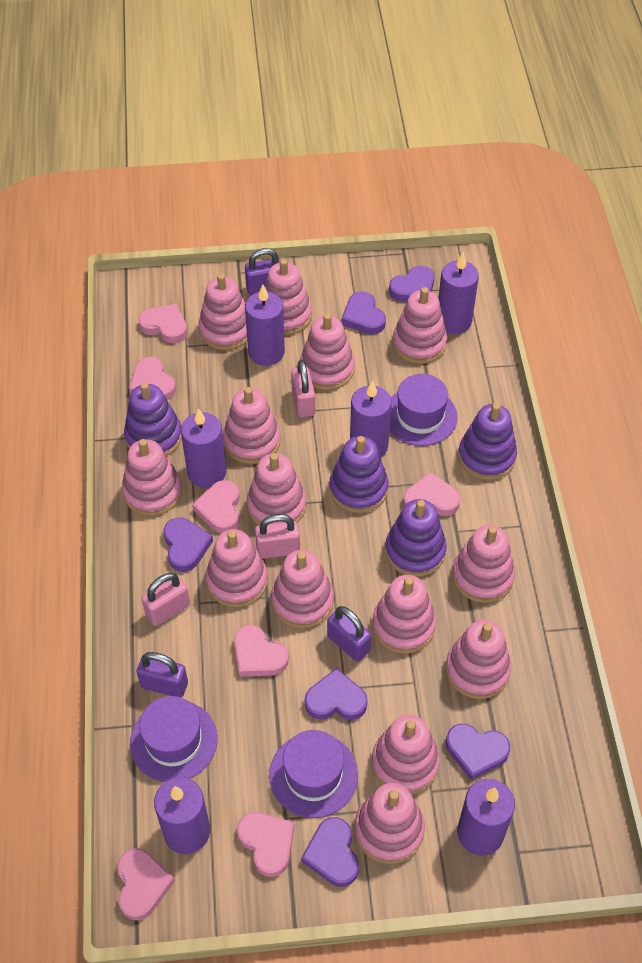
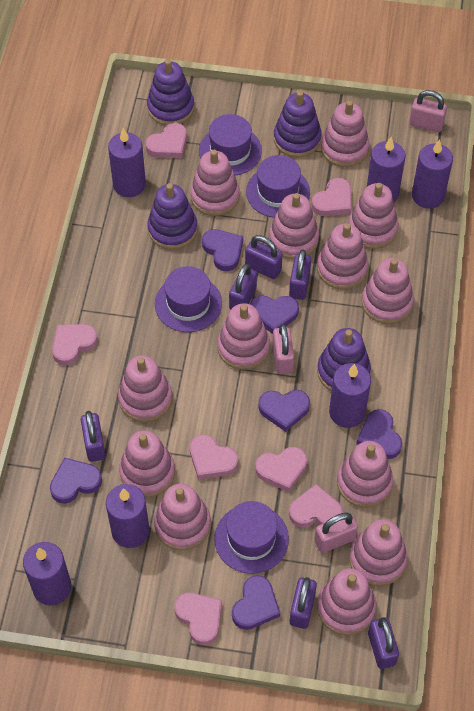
pink stacking toy: 14 -> 13
purple hat: 3 -> 4
purple padlock: 3 -> 6

